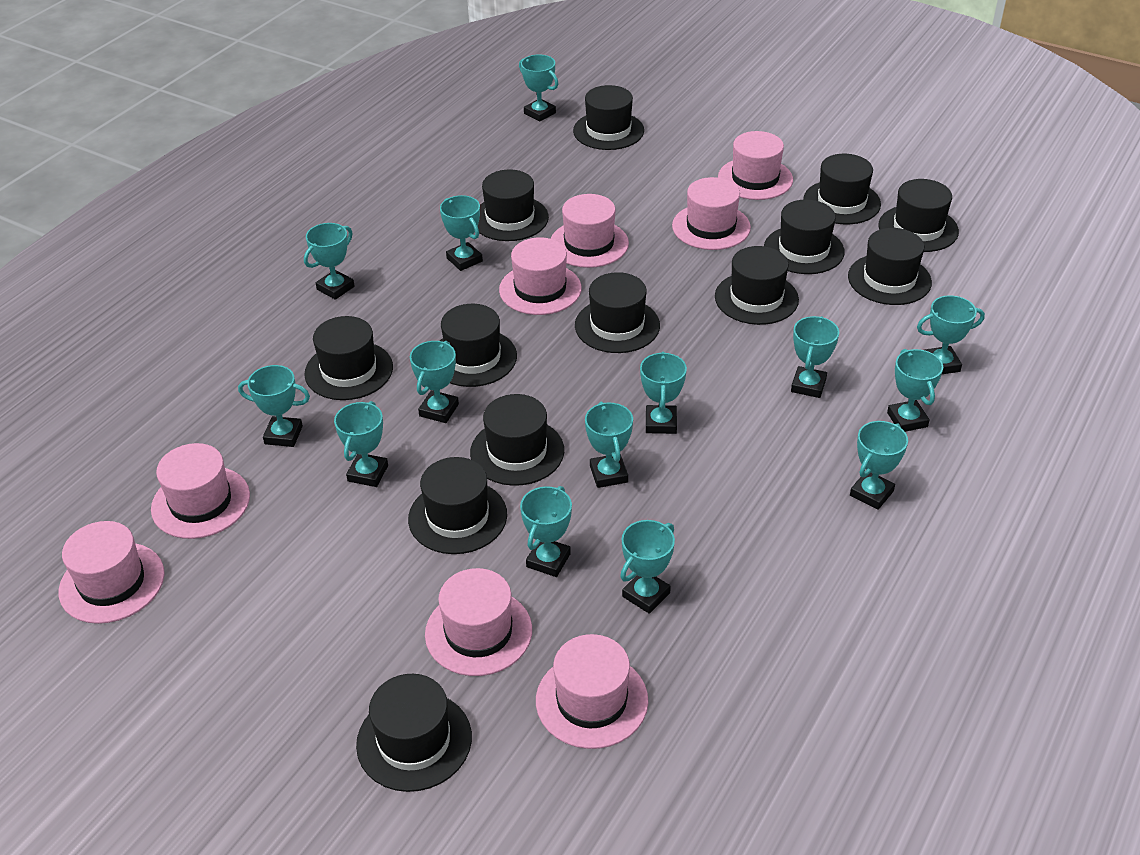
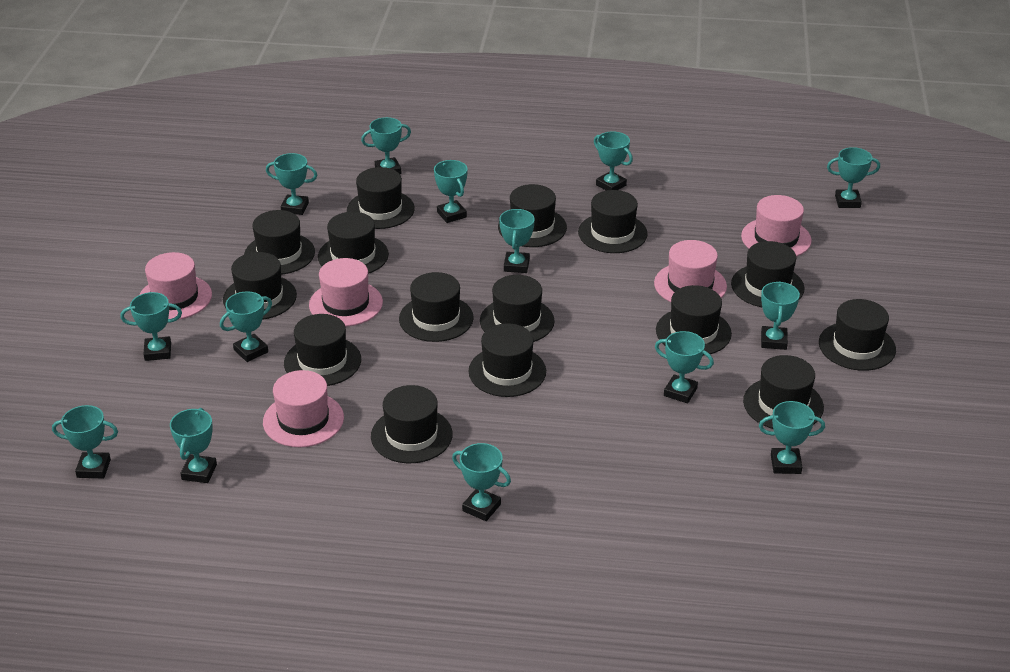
black hat: 13 -> 15
pink hat: 8 -> 5

